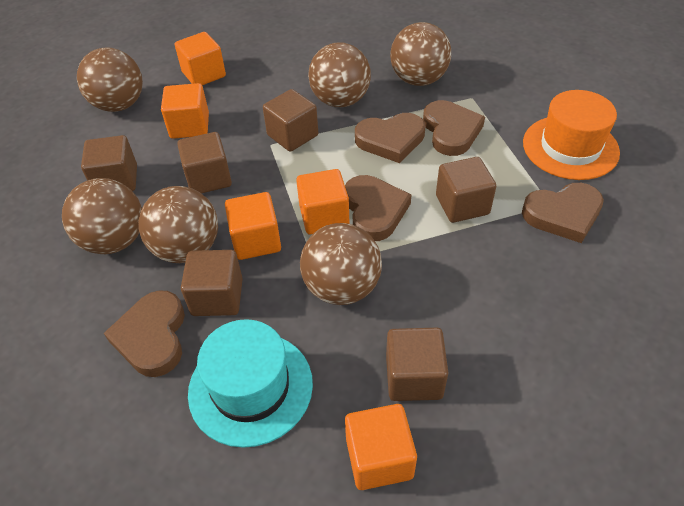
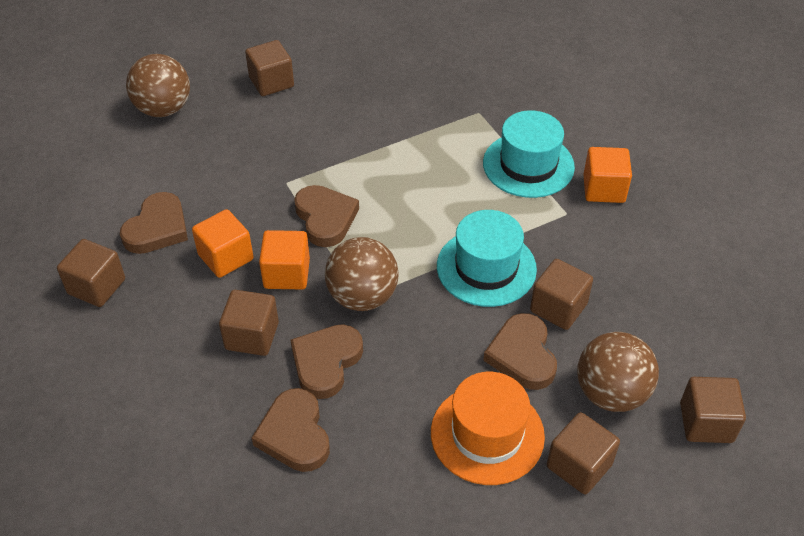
brown ball: 6 -> 3
orange cube: 5 -> 3
turquoise hat: 1 -> 2

